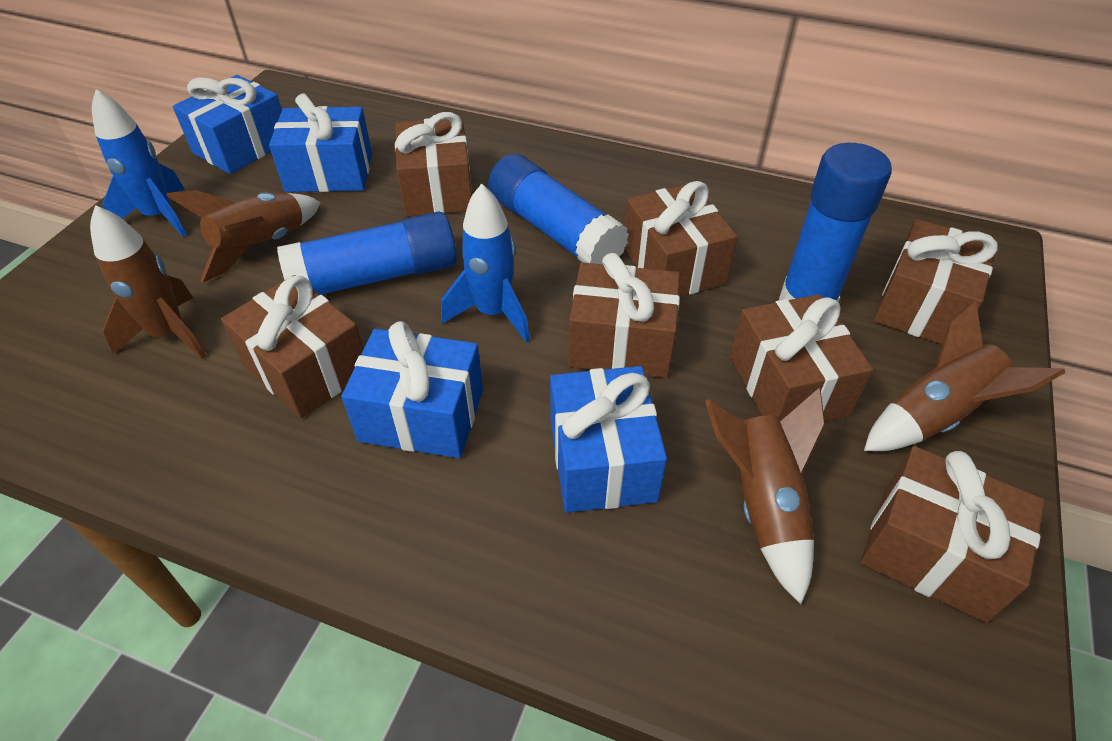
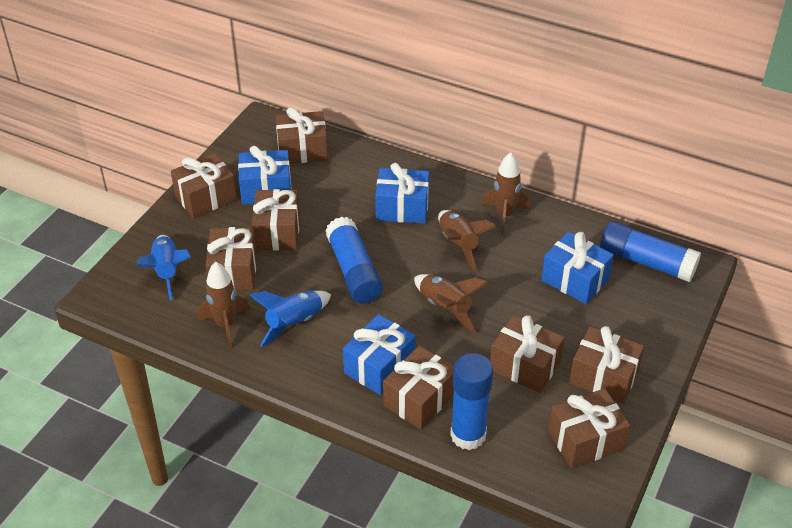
brown gift: 7 -> 8

